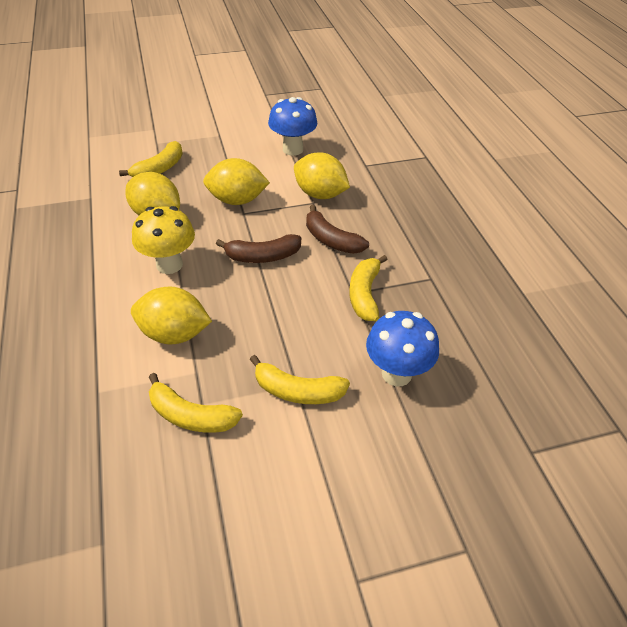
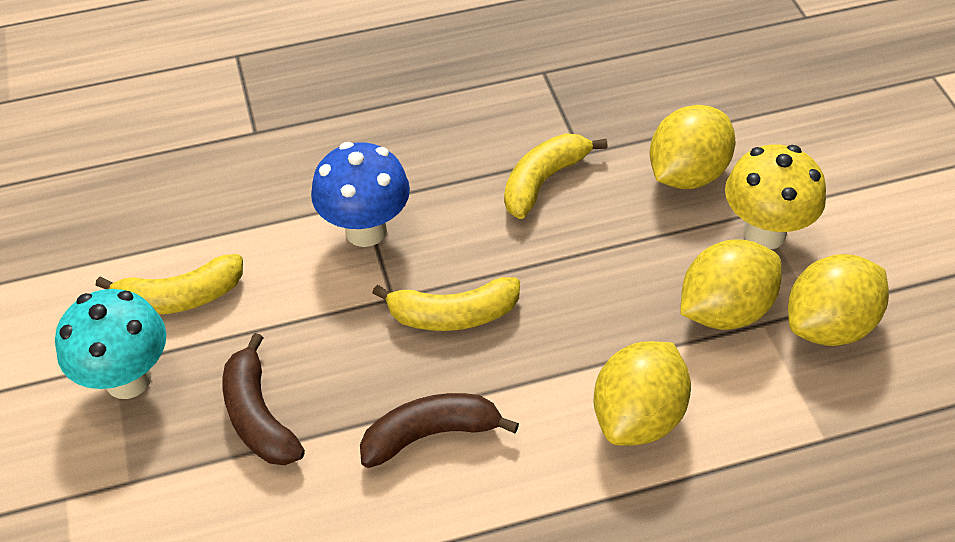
blue mushroom: 2 -> 1
turquoise mushroom: 0 -> 1
yellow banana: 4 -> 3

